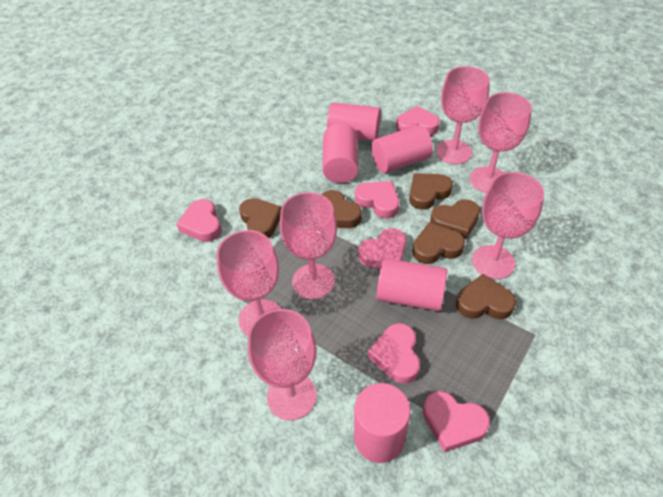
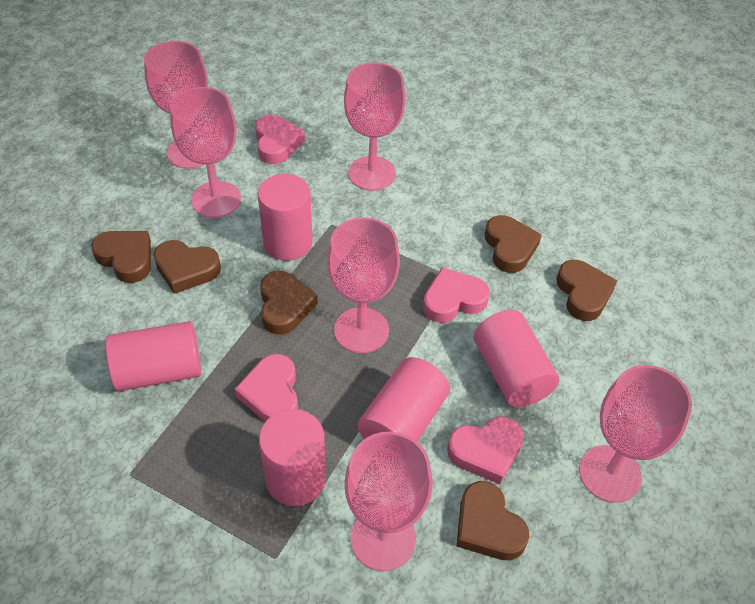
pink heart: 6 -> 4

